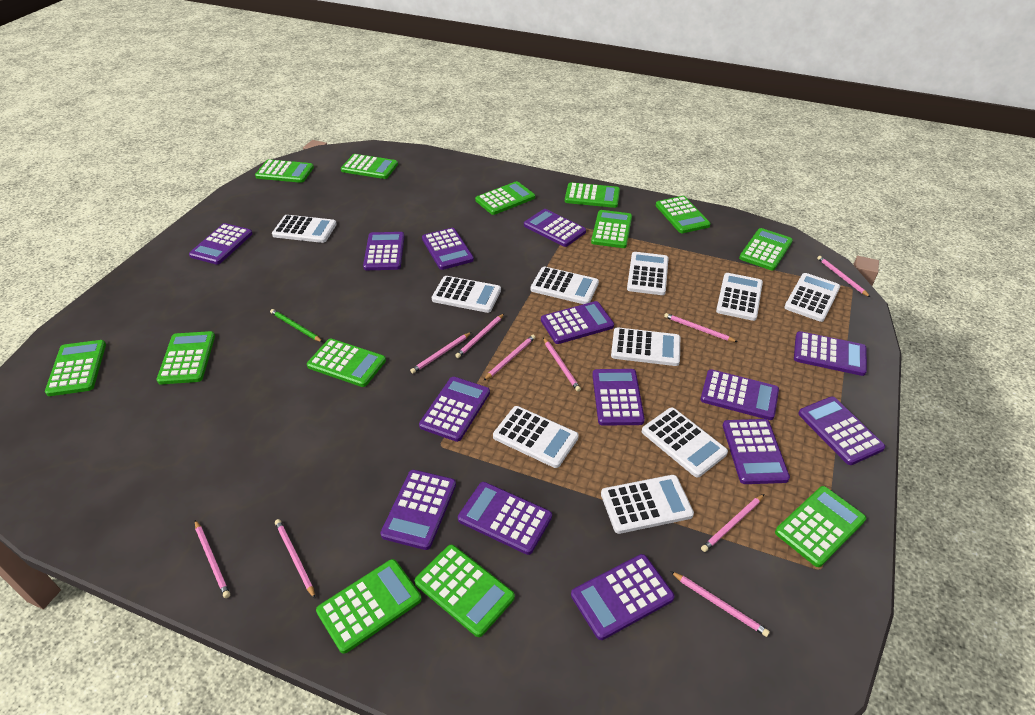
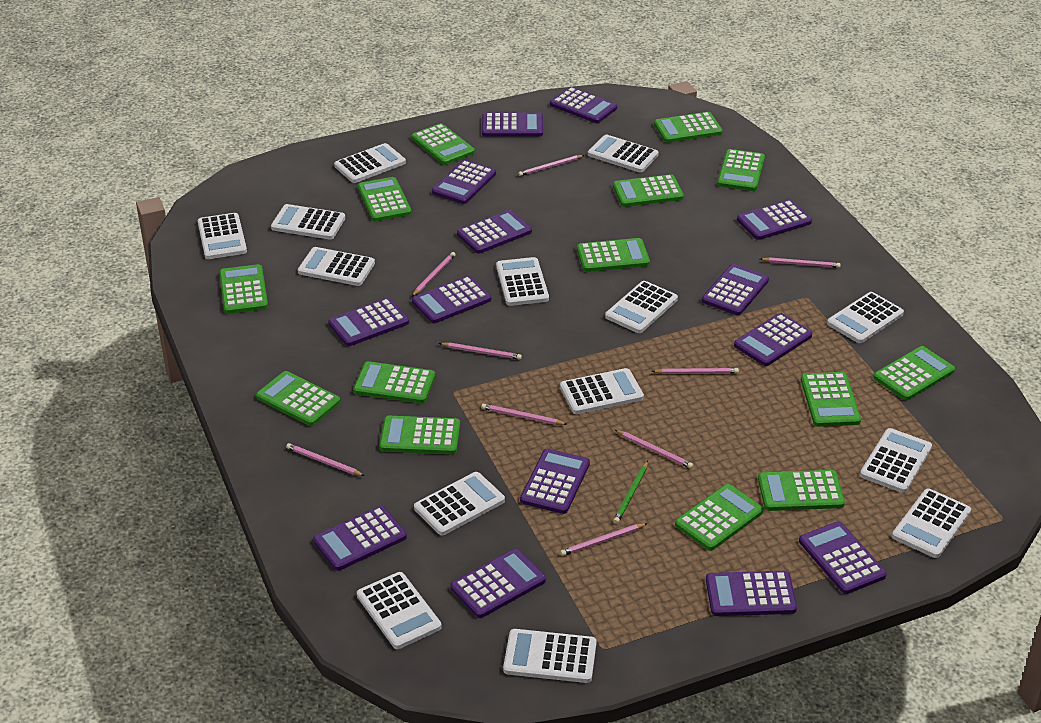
green calculator: 13 -> 14
pink pencil: 10 -> 9
white calculator: 10 -> 14

